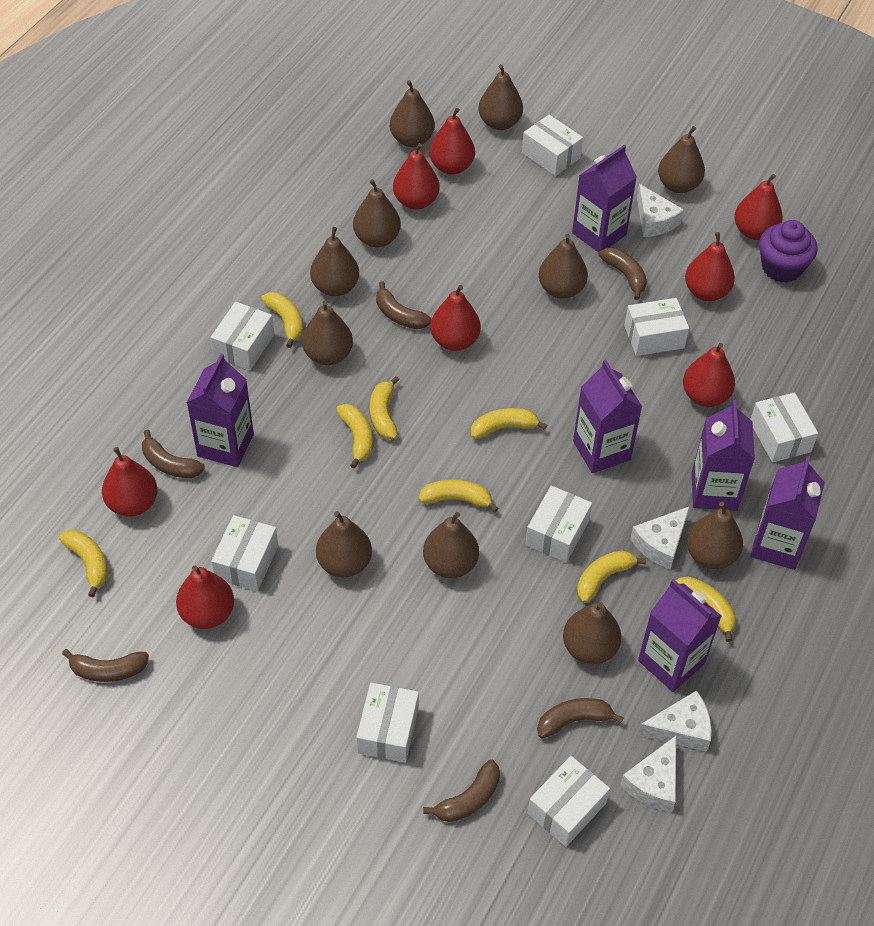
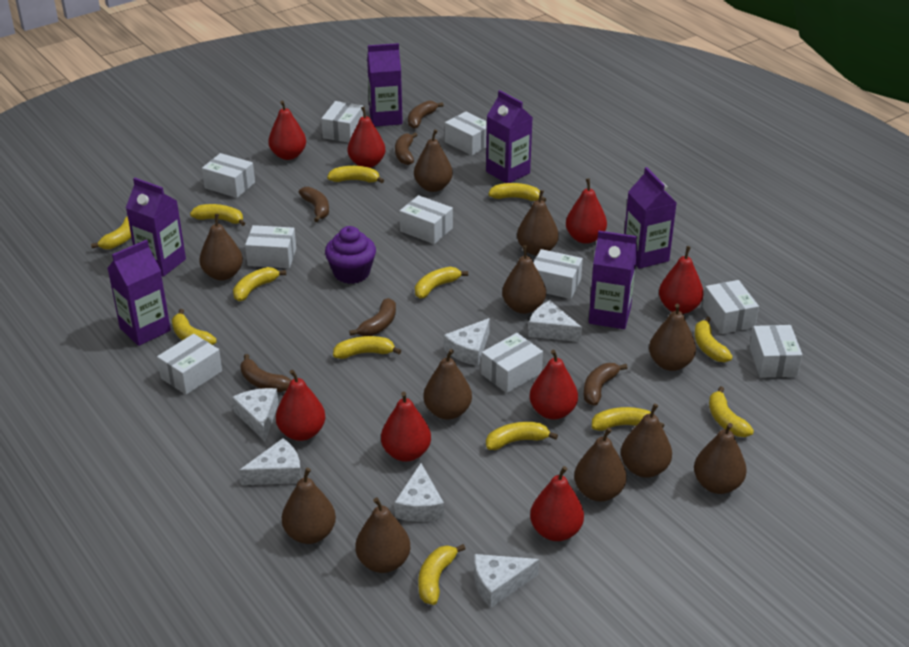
white box: 8 -> 10
white cheese: 4 -> 6
yellow banana: 8 -> 13

